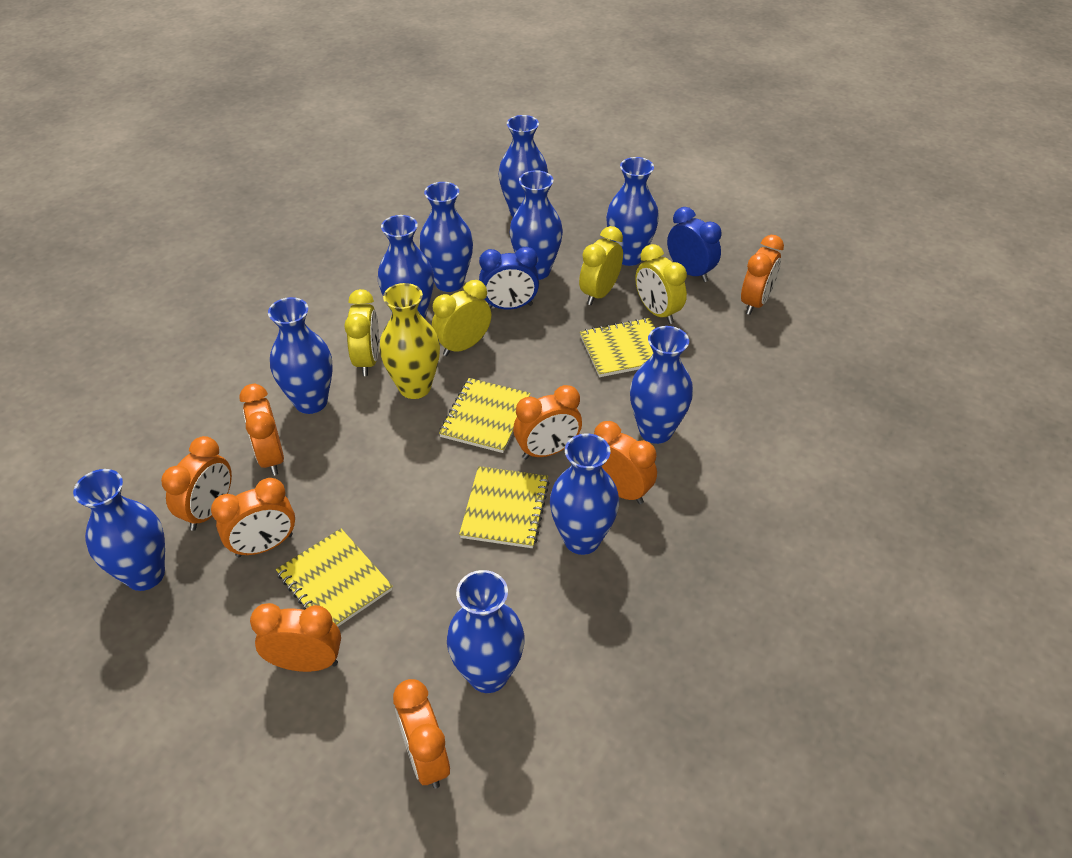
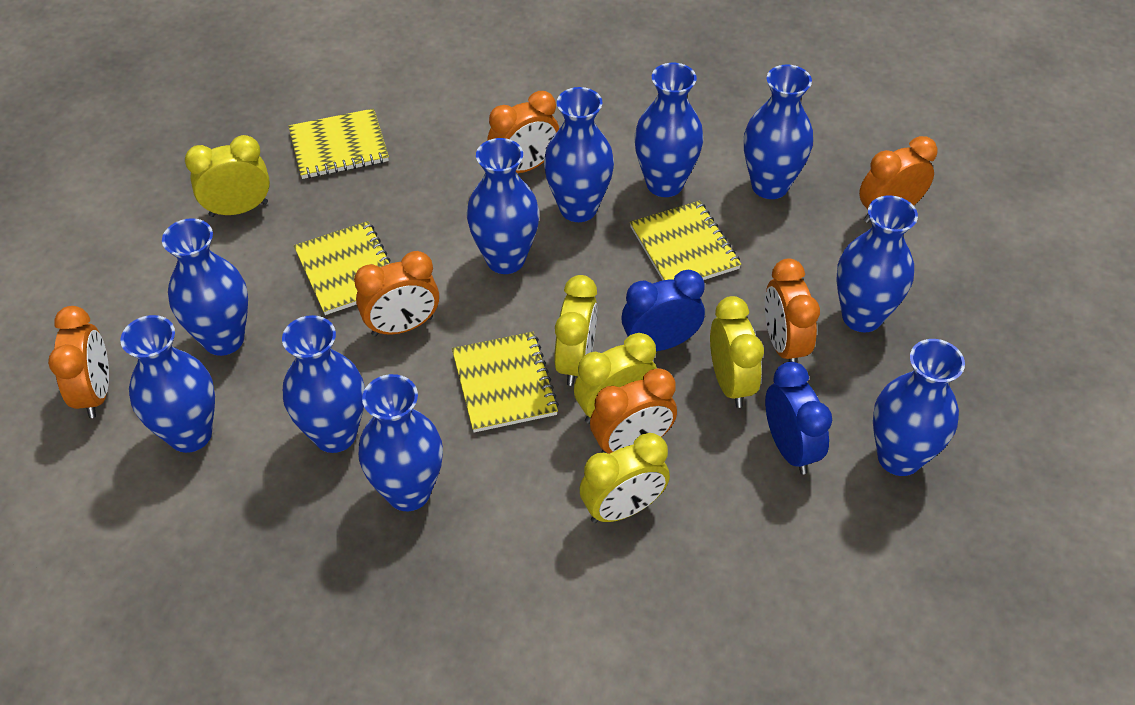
orange clock: 8 -> 6
yellow clock: 4 -> 5
yellow vase: 1 -> 0

